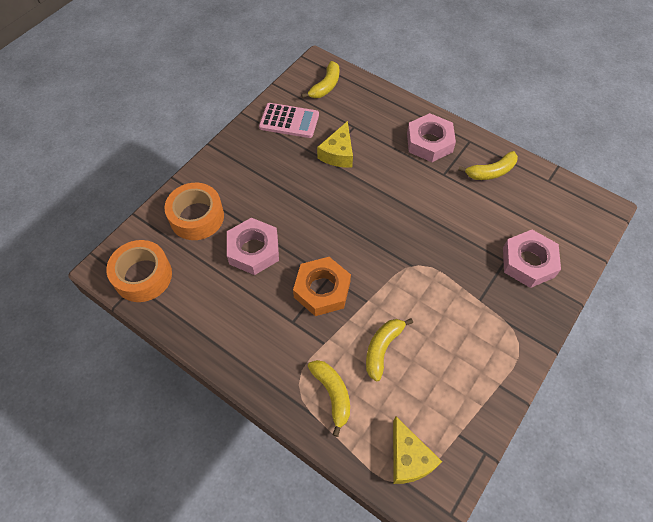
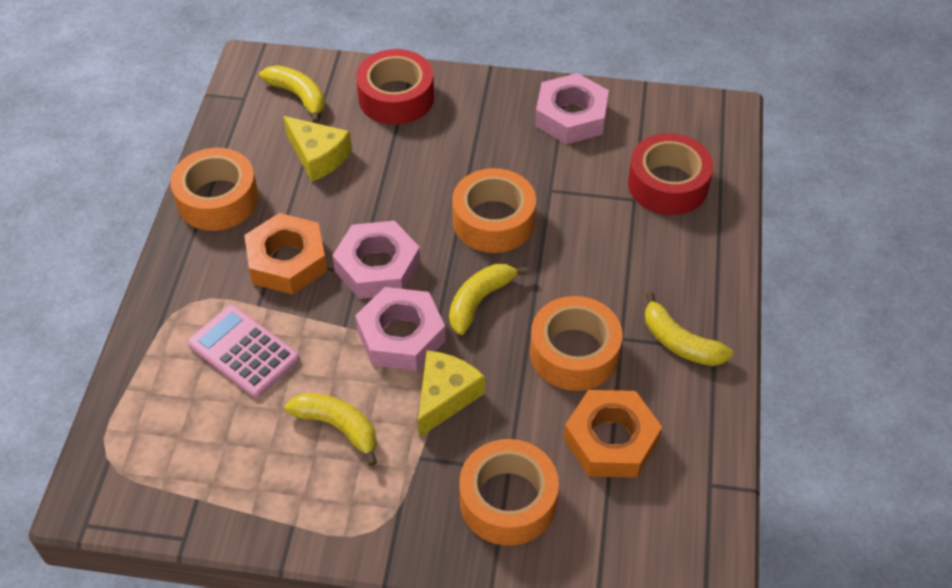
orange nut: 1 -> 2
orange tape: 2 -> 4
red tape: 0 -> 2

